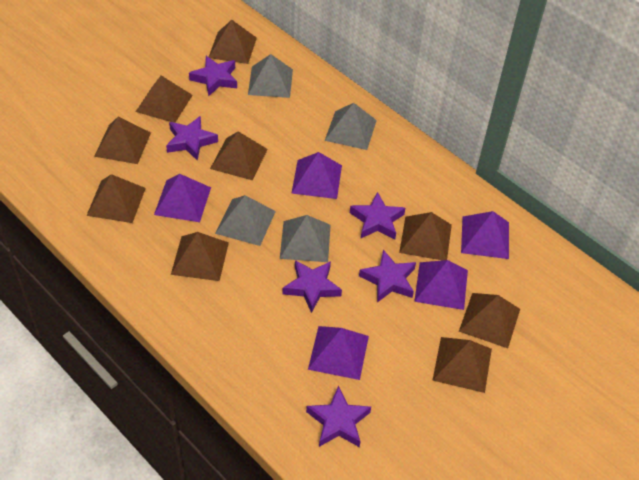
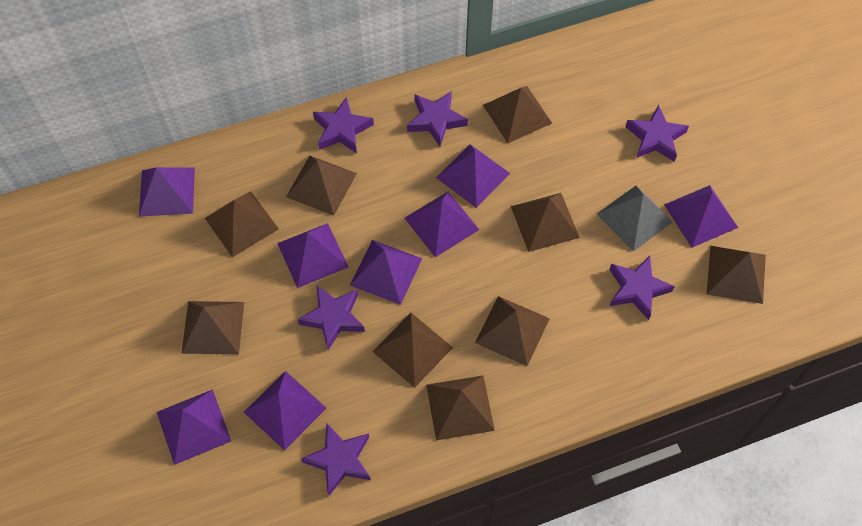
grey pyramid: 4 -> 1
purple pyramid: 5 -> 8

